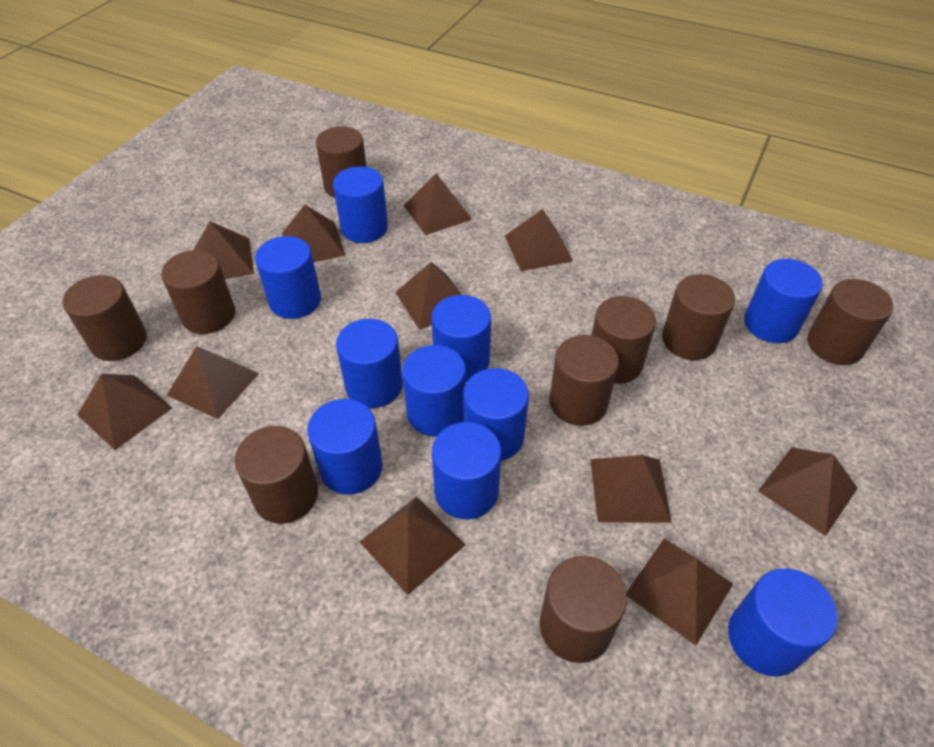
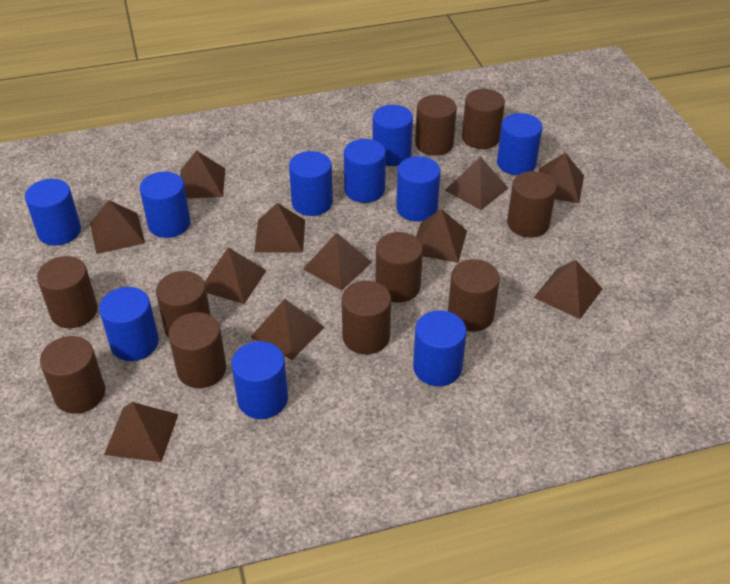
brown cylinder: 9 -> 10

